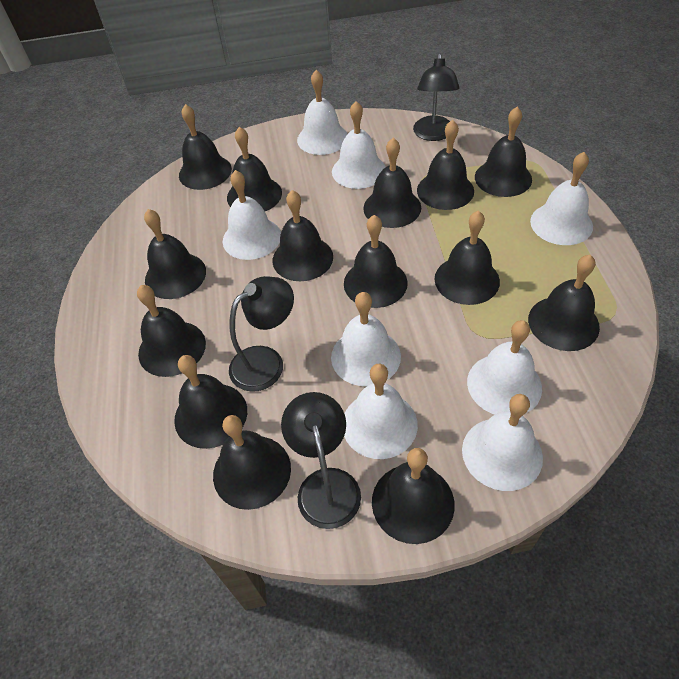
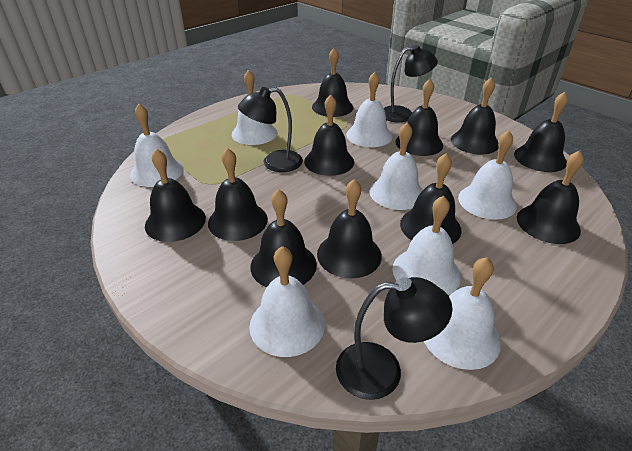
black bell: 14 -> 11

